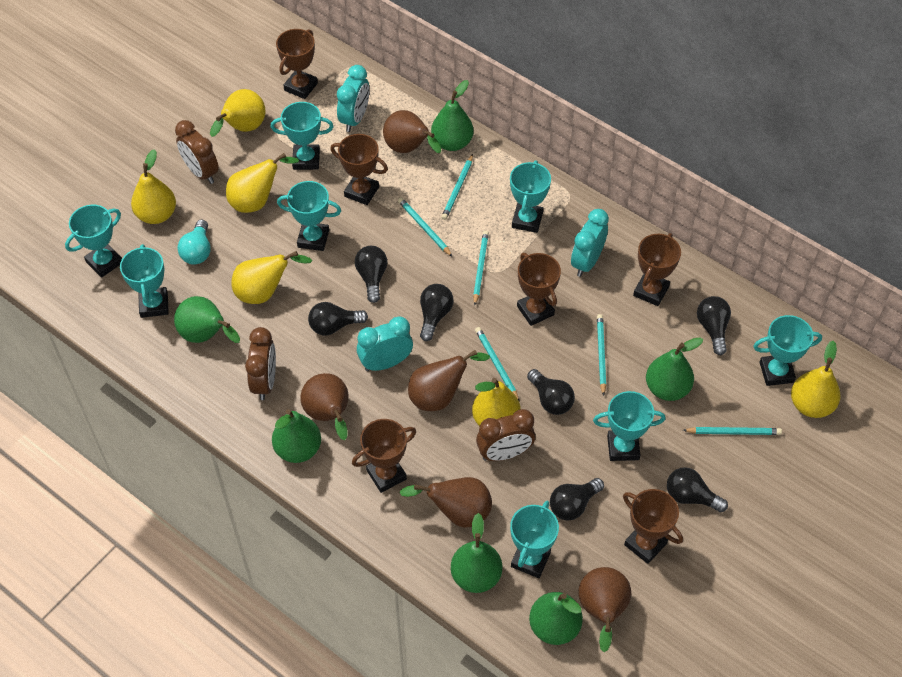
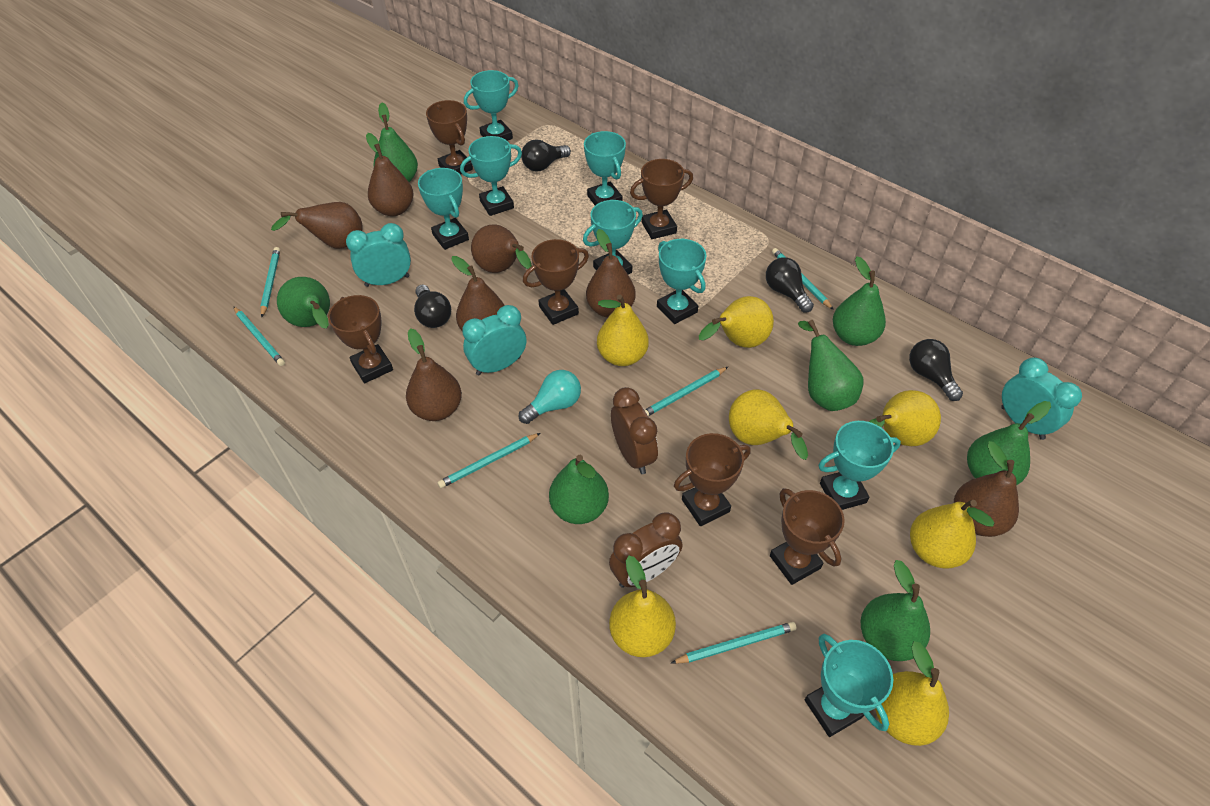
black light bulb: 7 -> 4
brown clock: 3 -> 2
brown pear: 5 -> 7
green pear: 6 -> 7
yellow pear: 6 -> 7

